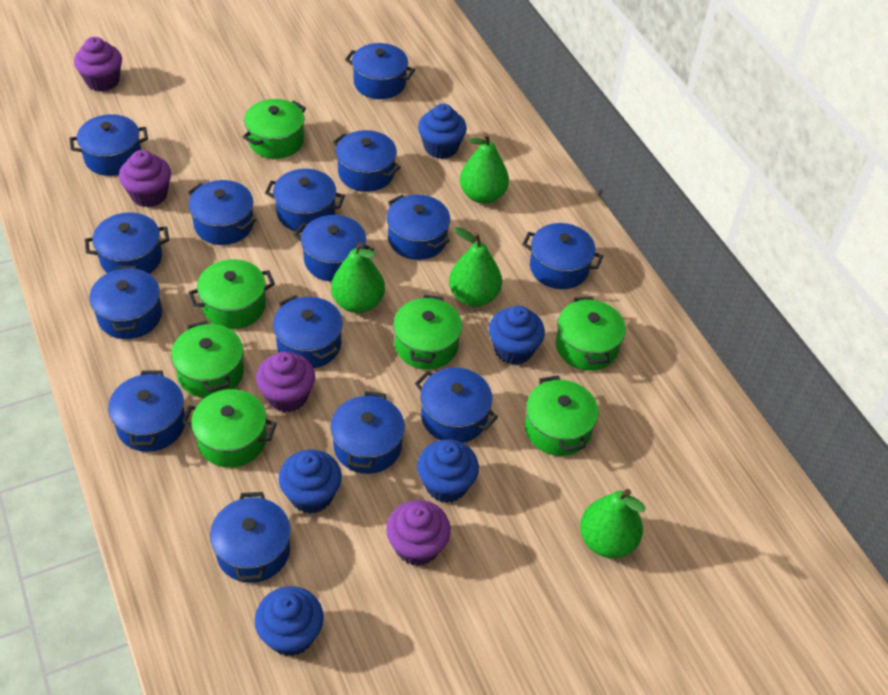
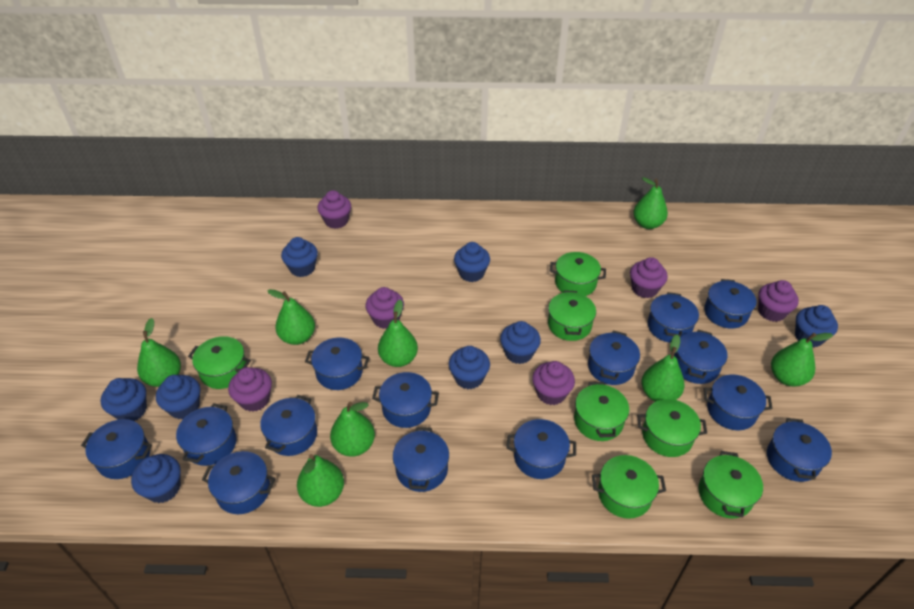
blue cupcake: 5 -> 8
blue pot: 15 -> 14
green pear: 4 -> 8
purple cupcake: 4 -> 6

